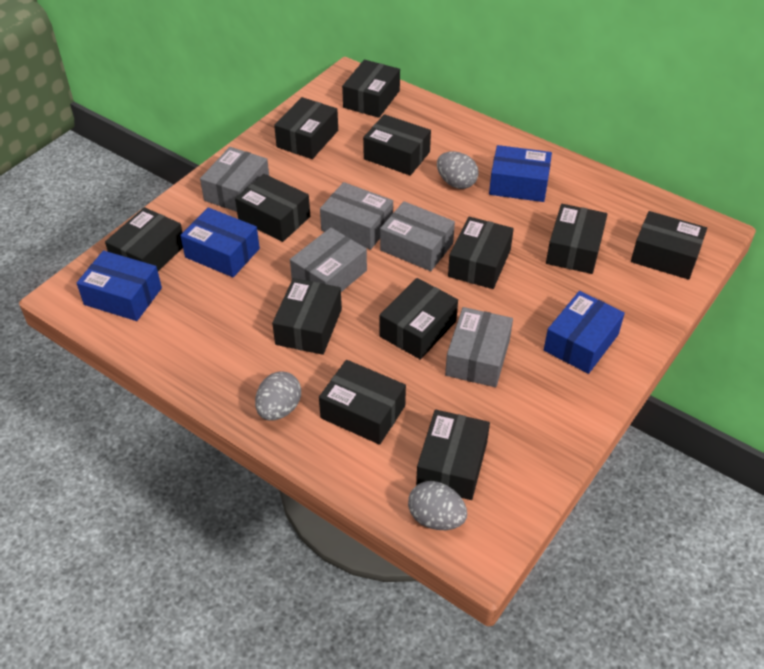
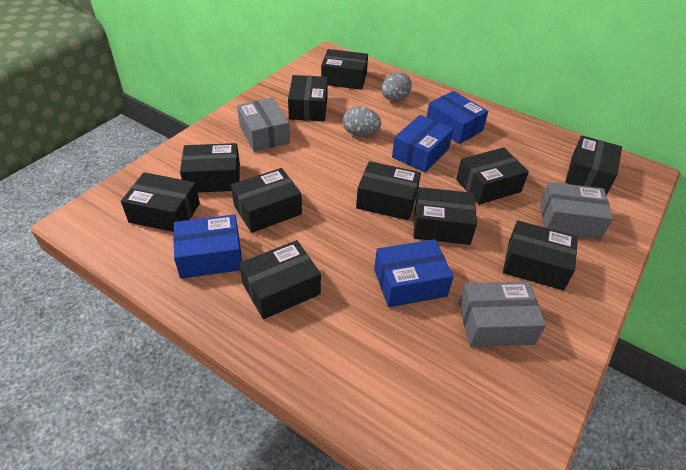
black box: 12 -> 11
grey box: 5 -> 3
grey egg: 3 -> 2

